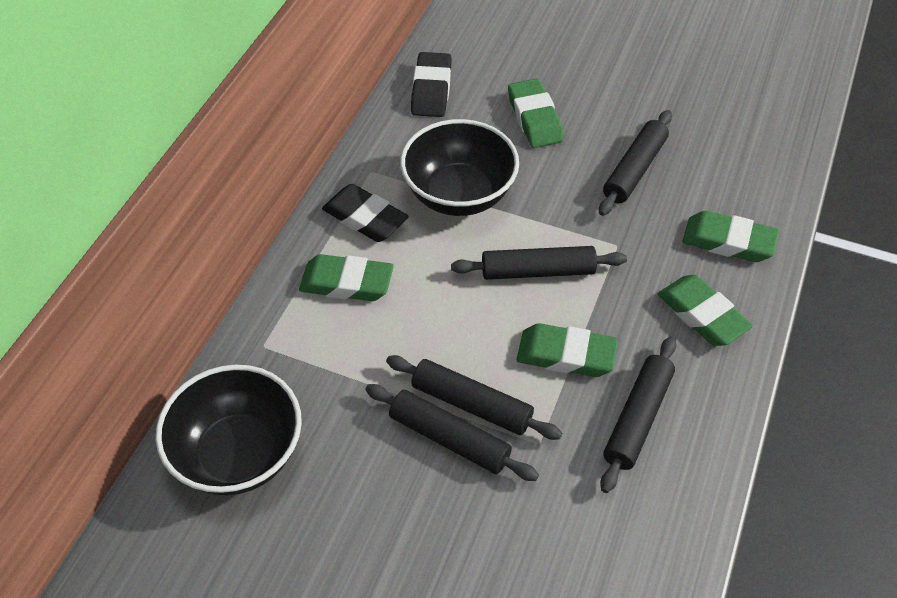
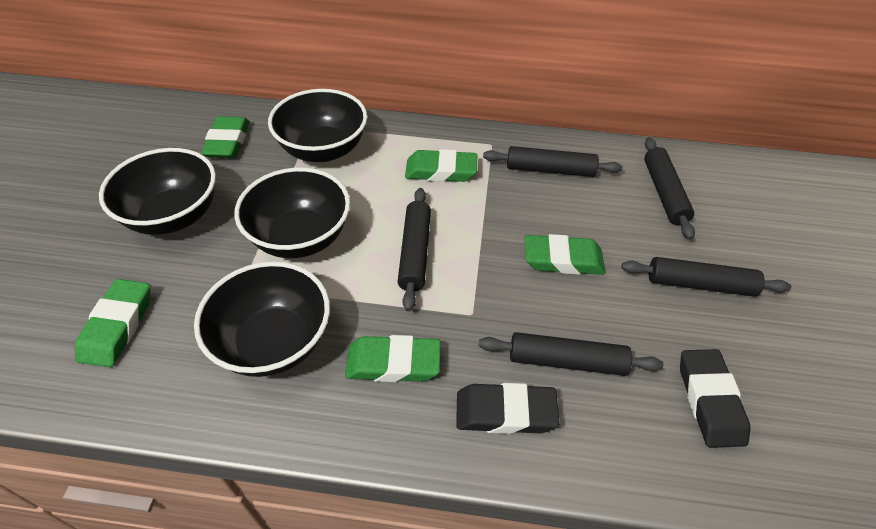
black bowl: 2 -> 4

